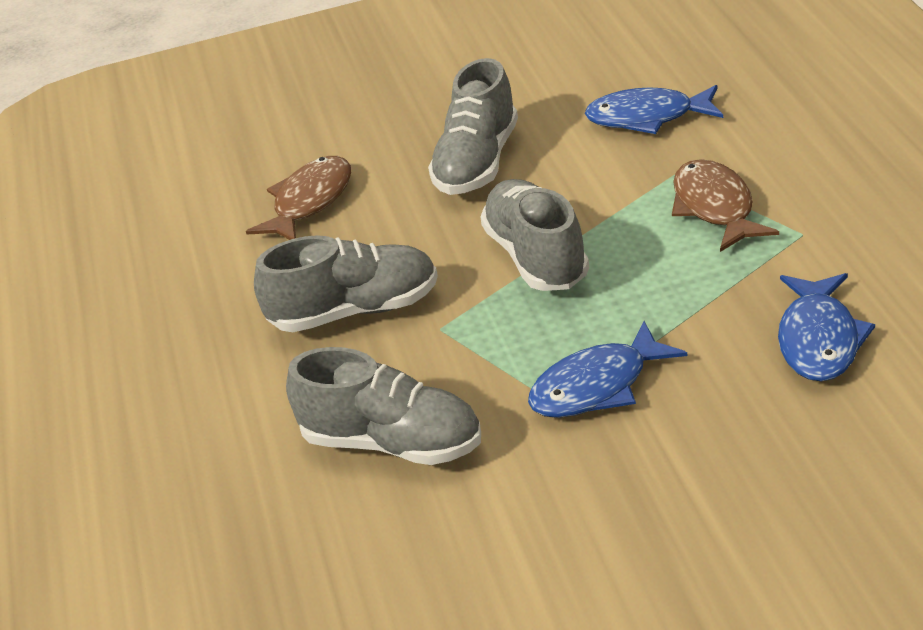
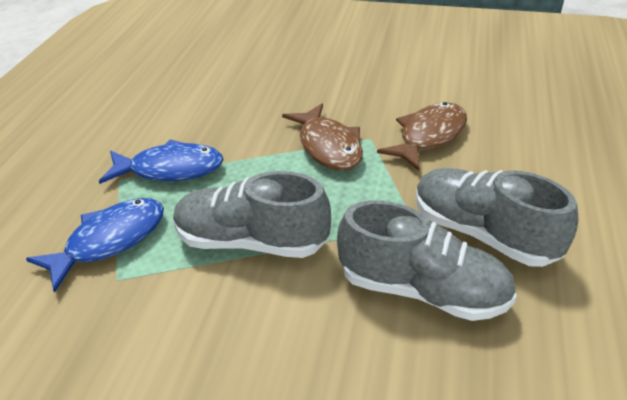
blue fish: 3 -> 2
grey shoe: 4 -> 3

